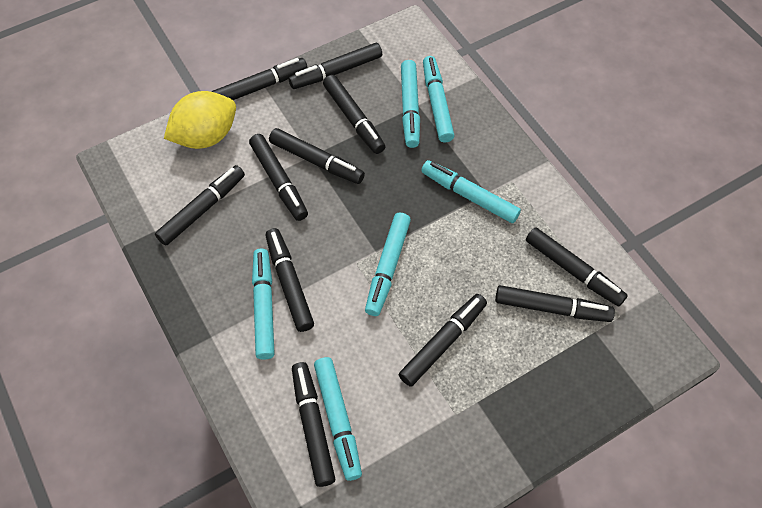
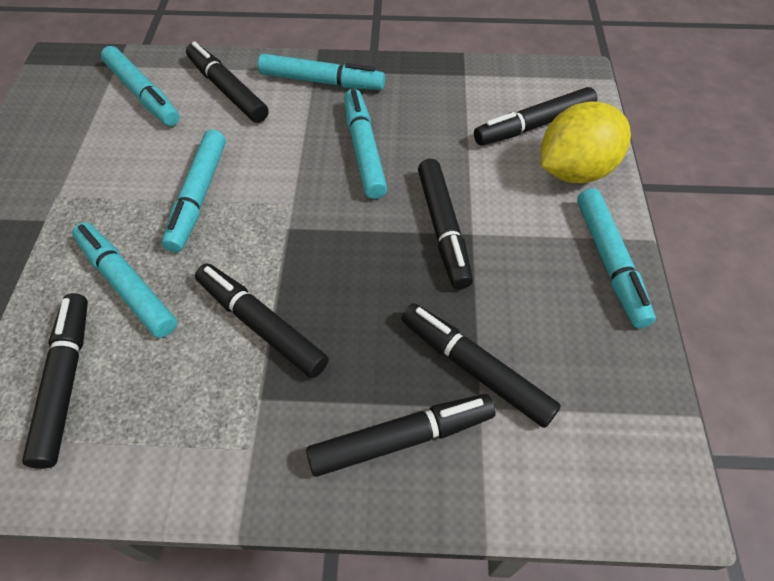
black marker: 11 -> 7

